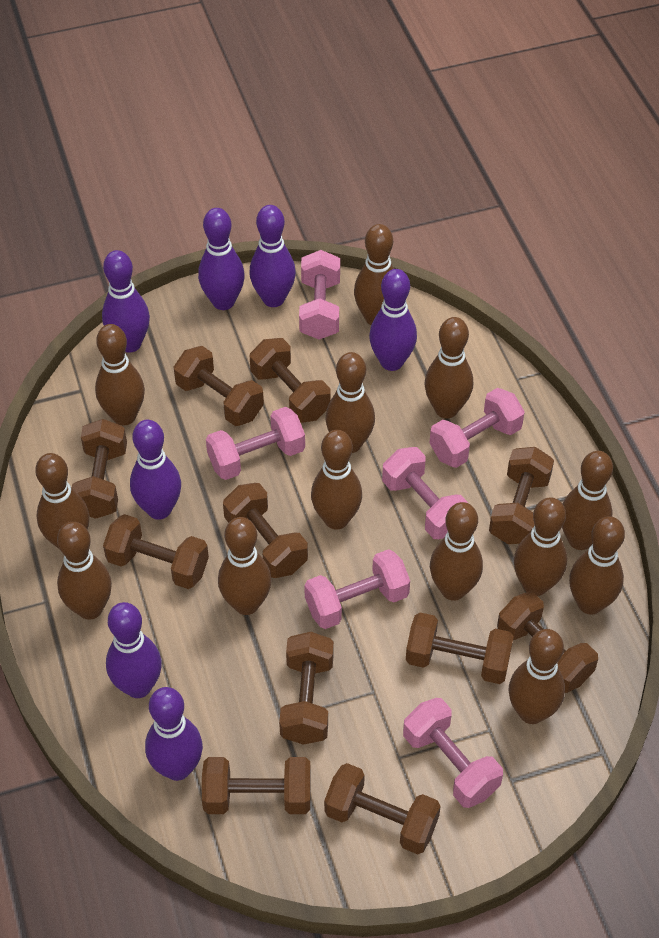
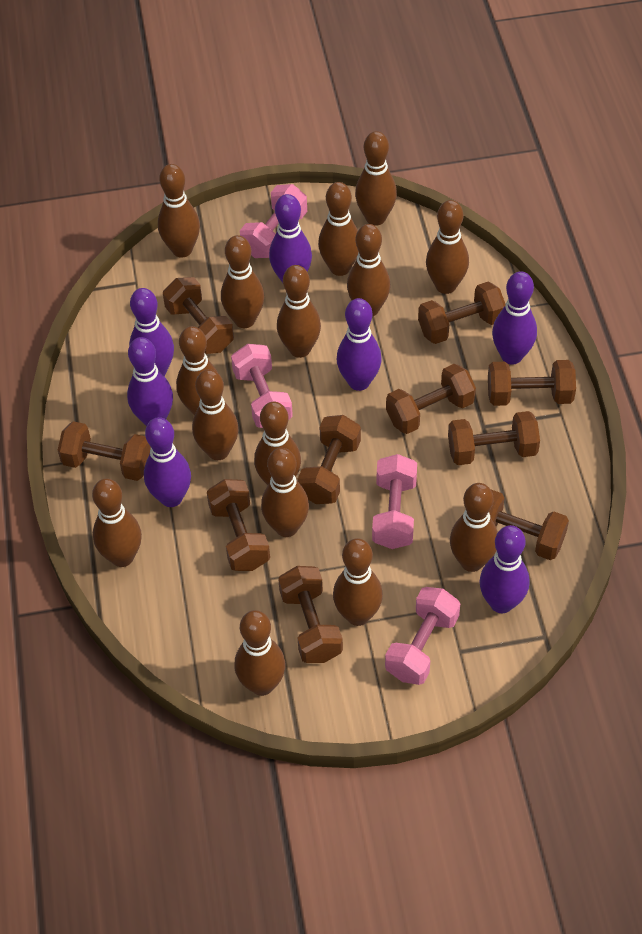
brown bowling pin: 13 -> 15
brown dumbbell: 11 -> 10
pink dumbbell: 6 -> 4

